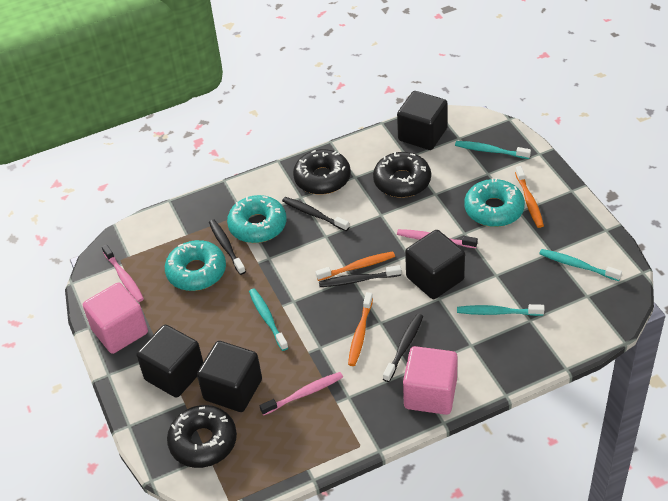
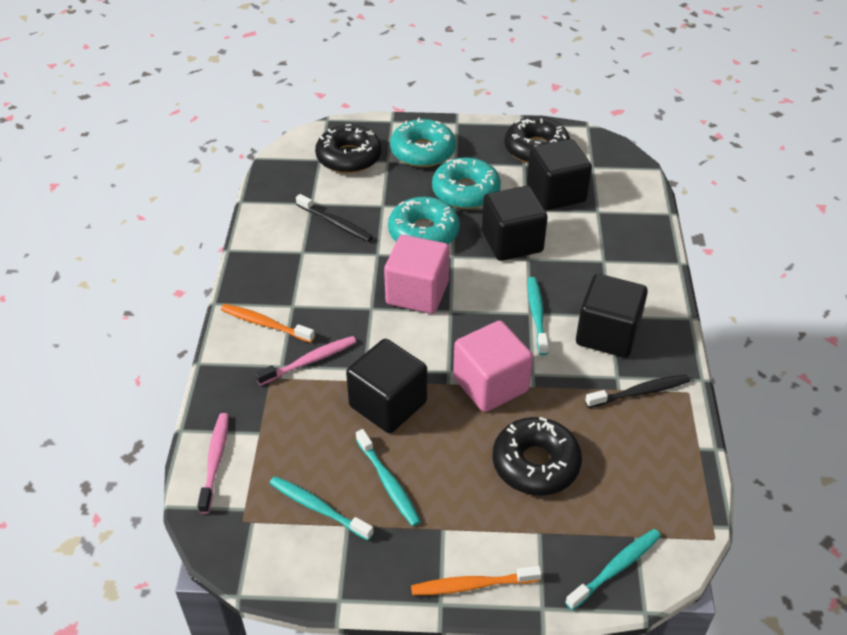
black toothbrush: 4 -> 2
orange toothbrush: 3 -> 2
pink toothbrush: 3 -> 2

